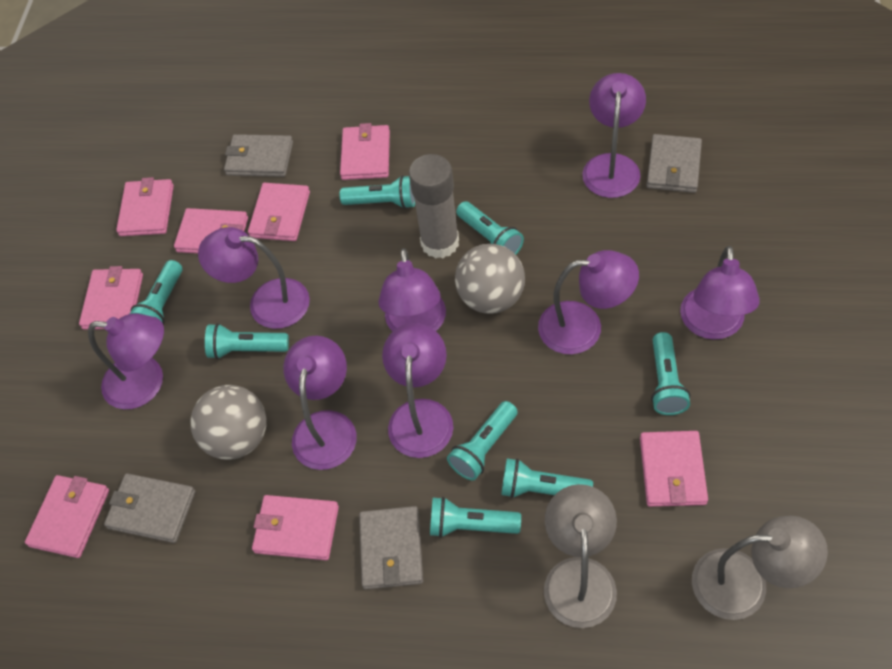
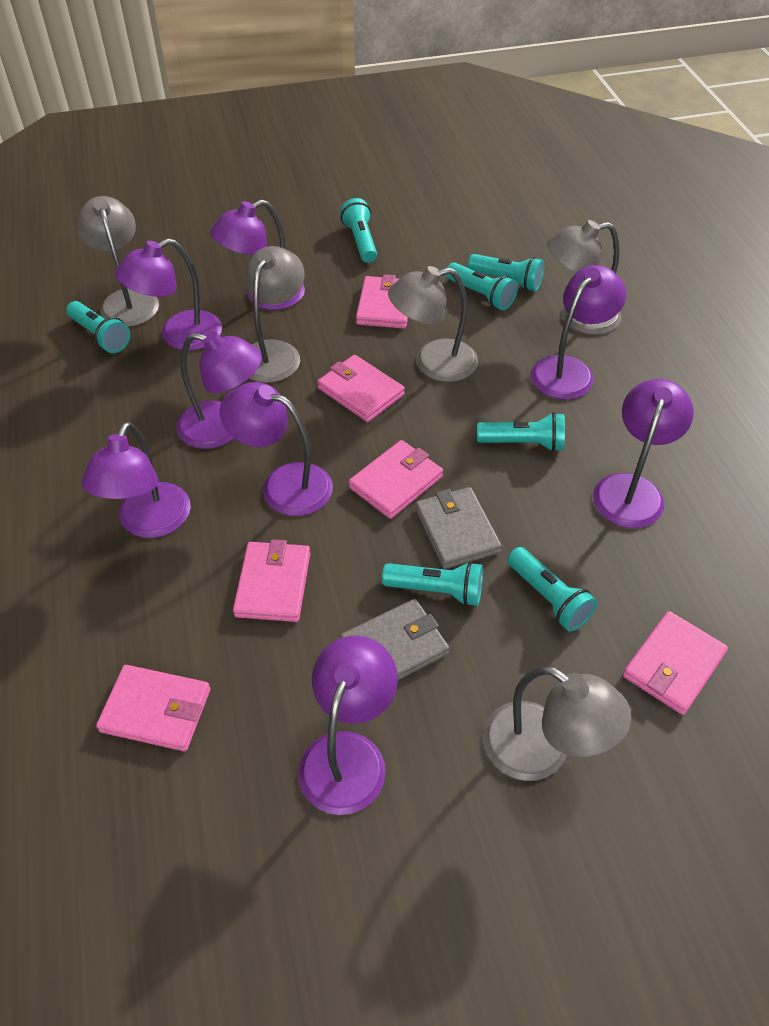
grey ball: 2 -> 0
grey glue stick: 1 -> 0
grey lamp: 2 -> 5
grey wallet: 4 -> 2
pink wallet: 8 -> 6
turquoise flashlight: 8 -> 7

